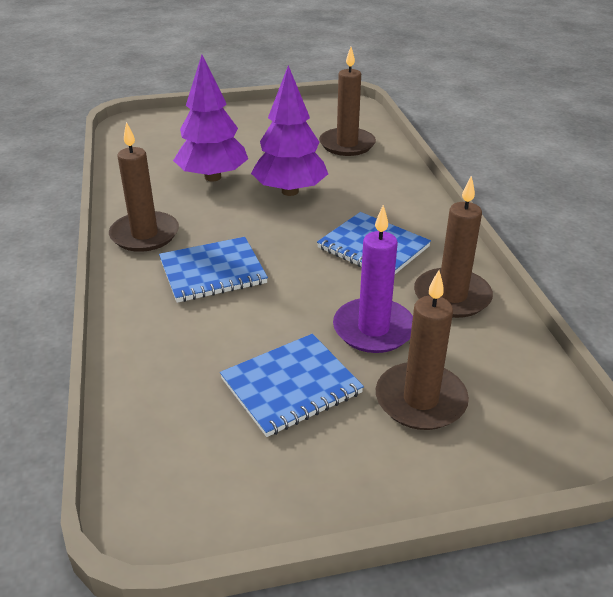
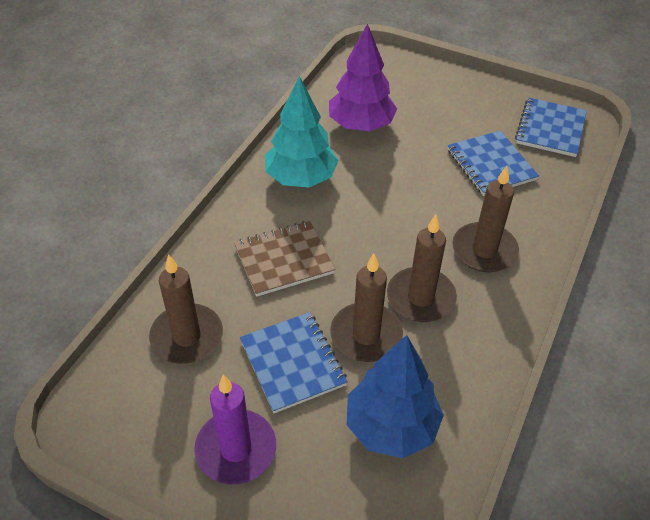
blue tree: 0 -> 1
brown notebook: 0 -> 1
purple tree: 2 -> 1
turquoise tree: 0 -> 1

